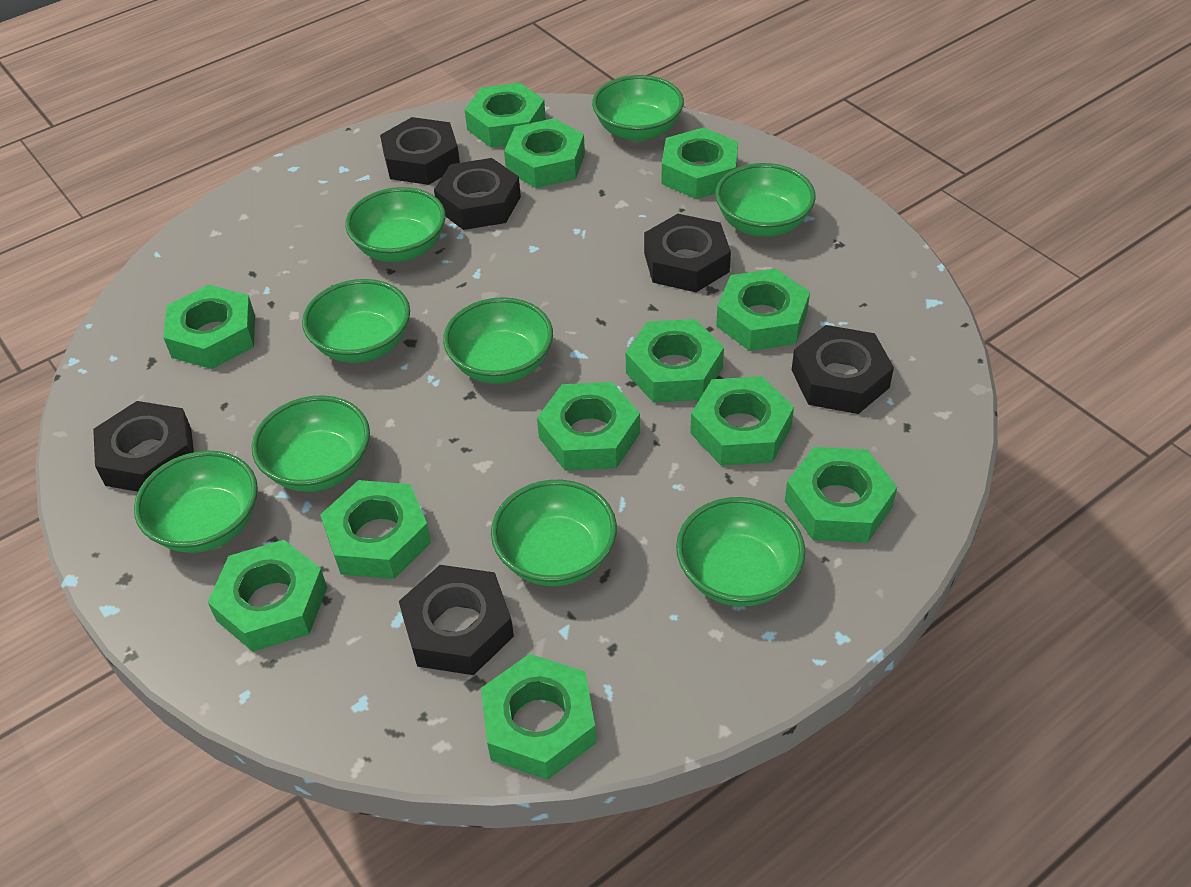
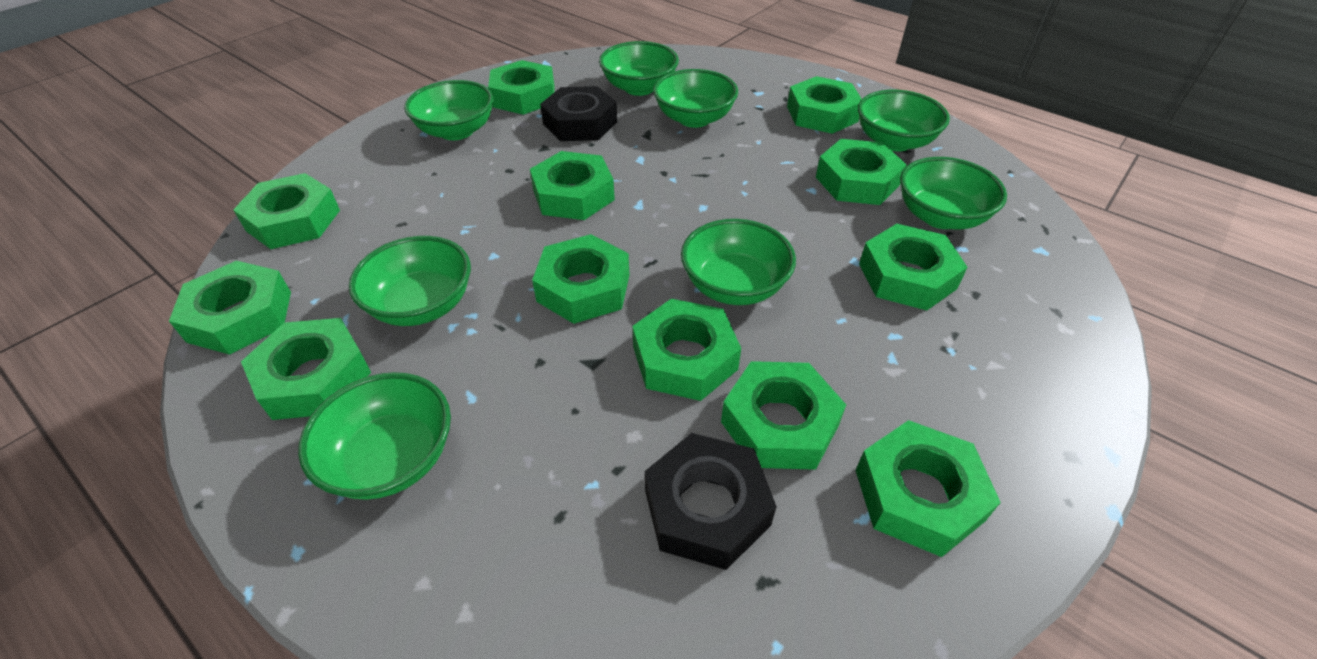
black nut: 6 -> 2
green bowl: 9 -> 8

